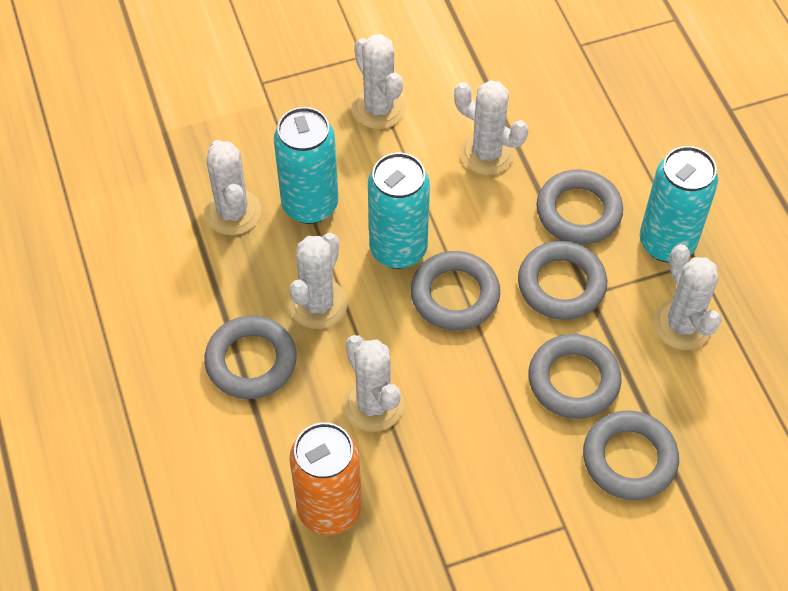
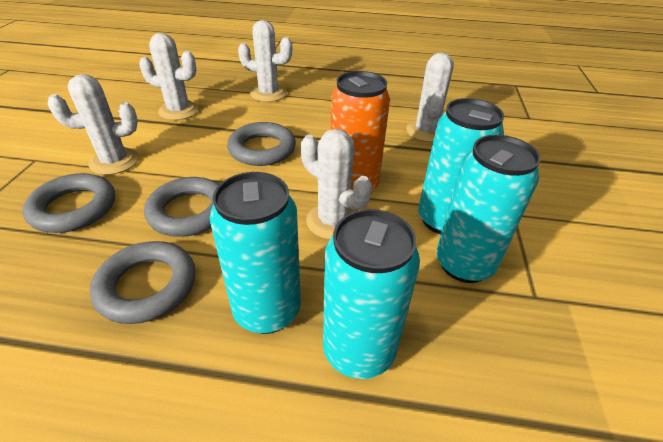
grey ring: 6 -> 4
turquoise can: 3 -> 4
white cactus: 6 -> 5

